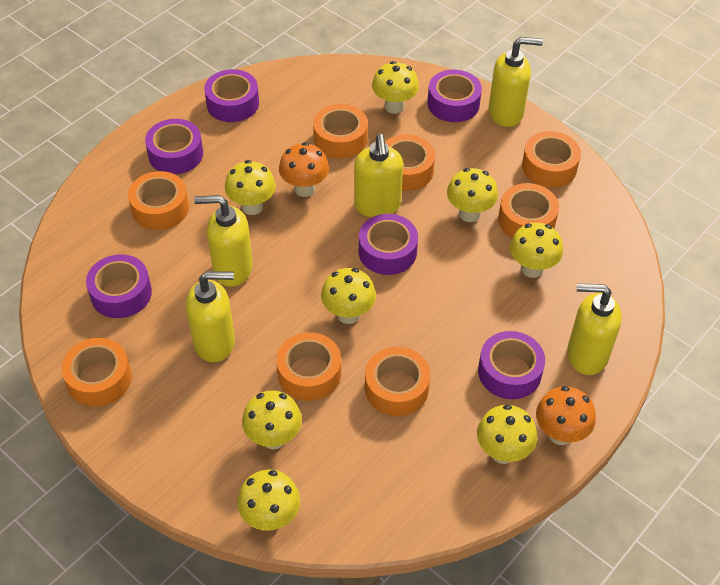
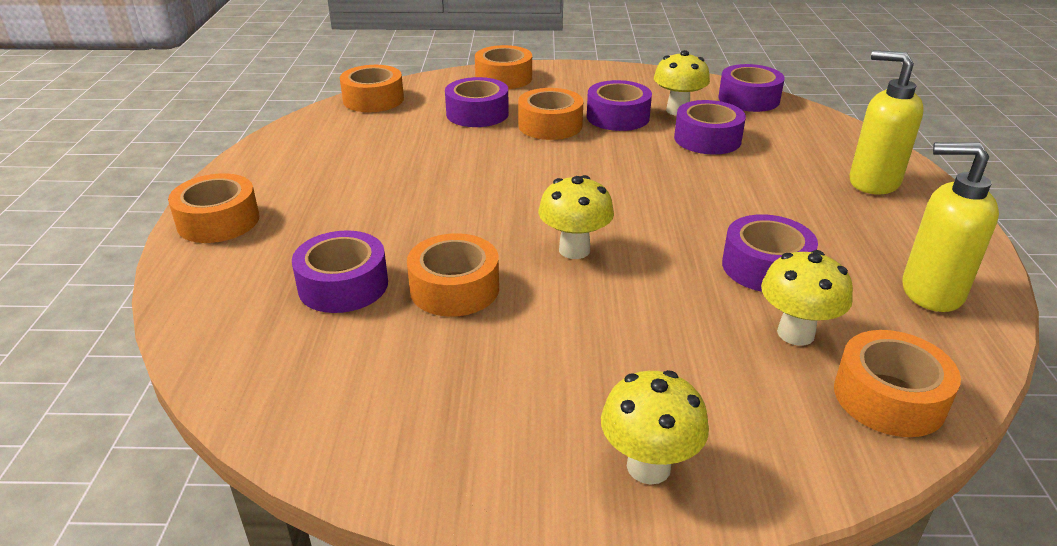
orange mushroom: 2 -> 0
orange tape: 8 -> 6
yellow mushroom: 8 -> 4
yellow soap dispenser: 5 -> 2

